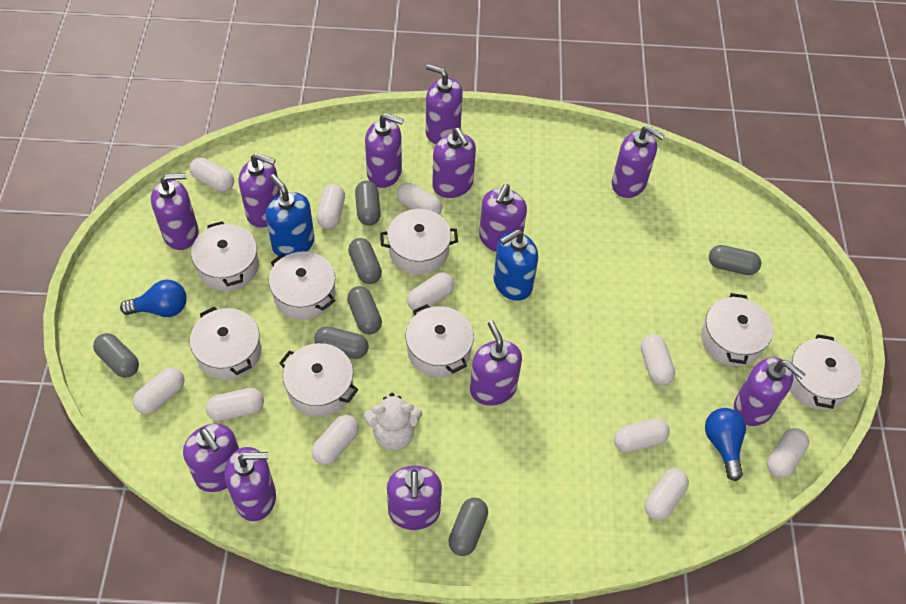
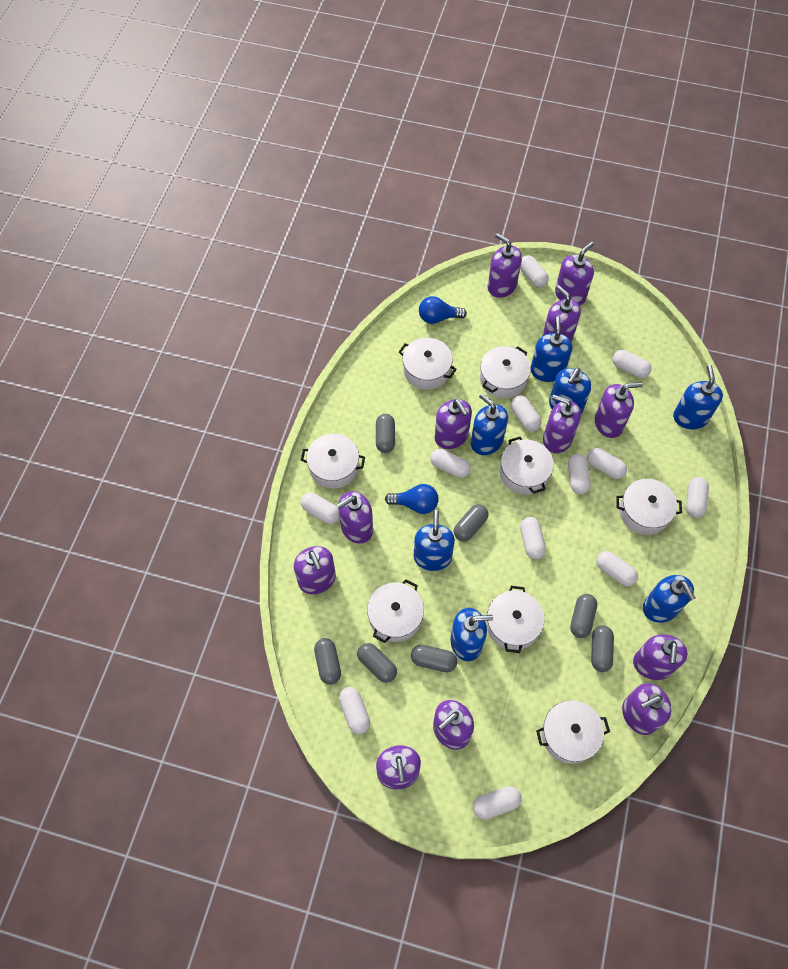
blue soap dispenser: 2 -> 7
white capsule: 11 -> 12
white teddy bear: 1 -> 0

